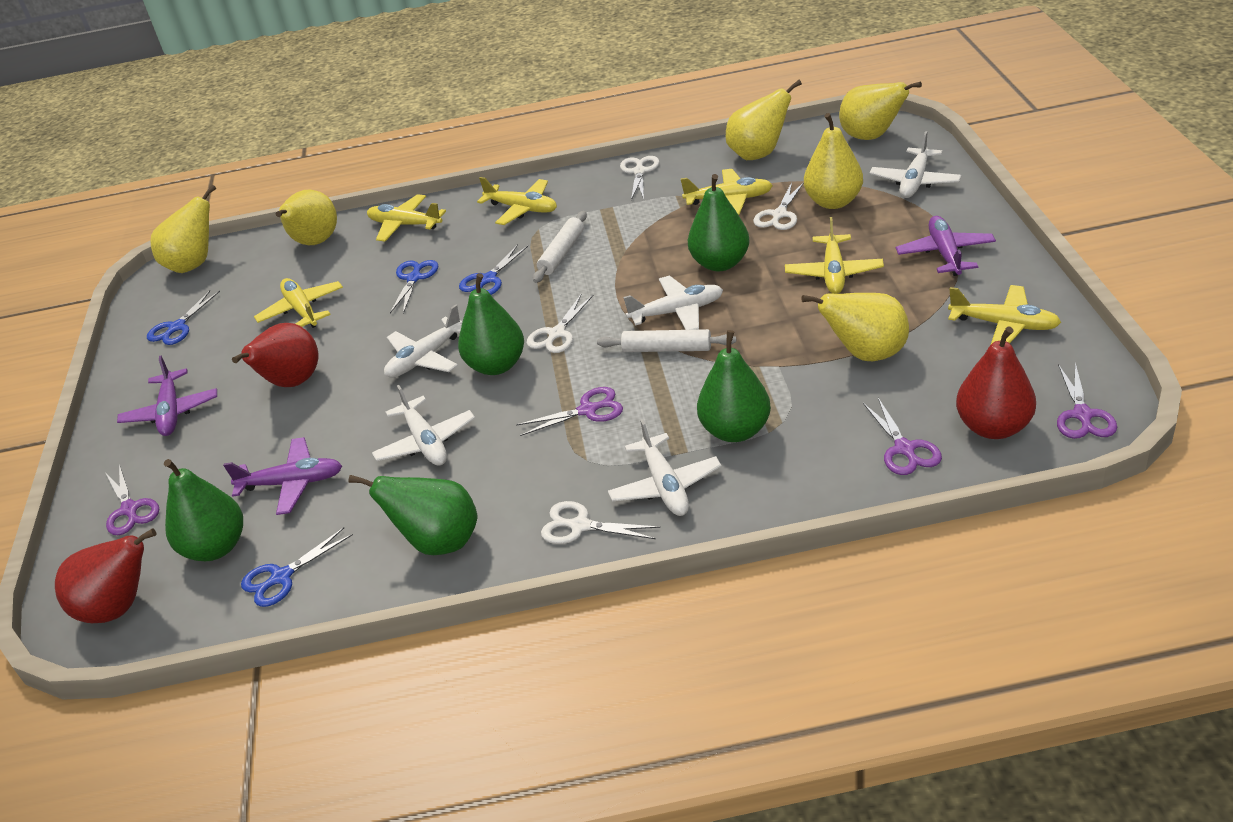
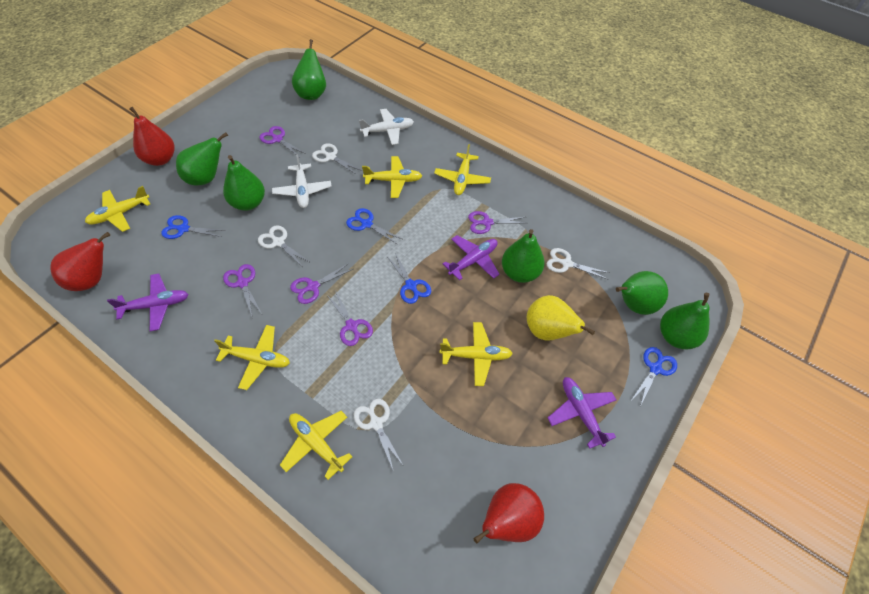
green pear: 5 -> 6
purple scissors: 4 -> 5
white plane: 5 -> 2
white rolling pin: 2 -> 0
yellow pear: 6 -> 1

